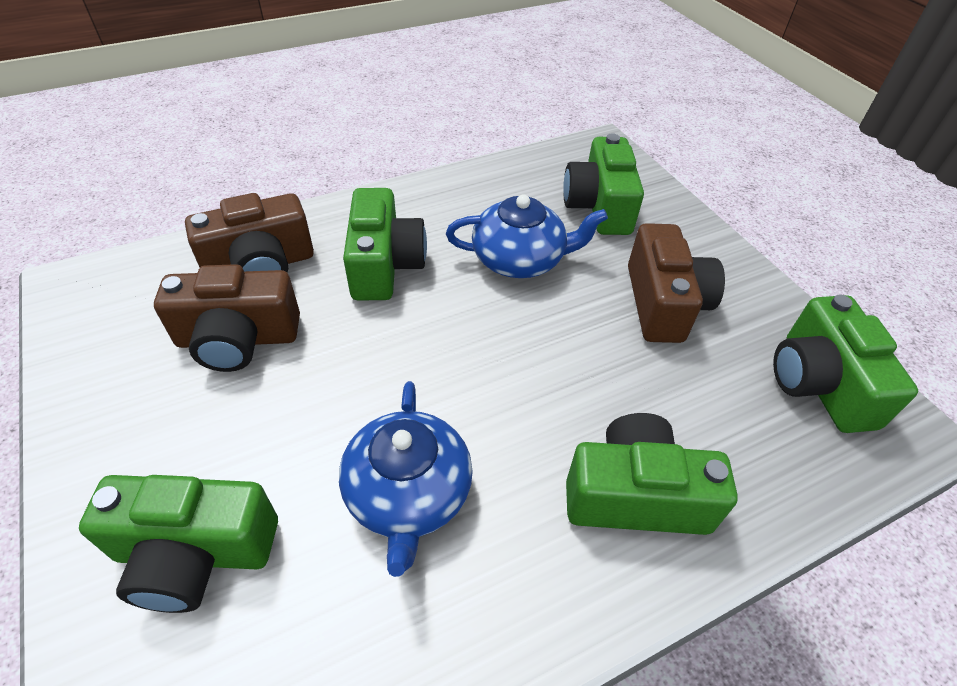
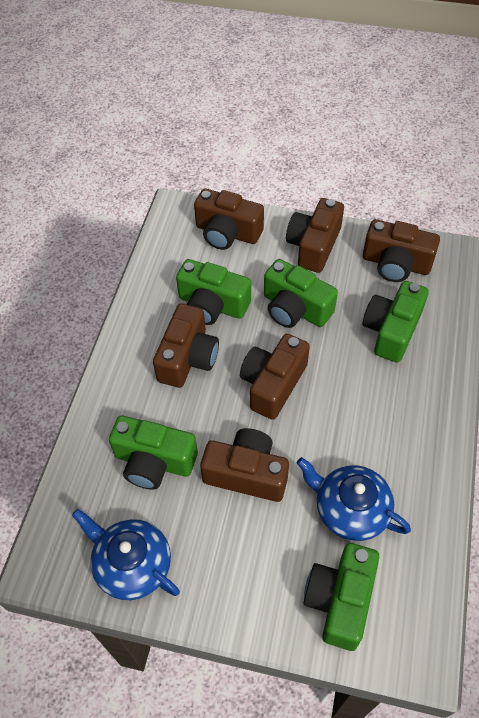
brown camera: 3 -> 6

